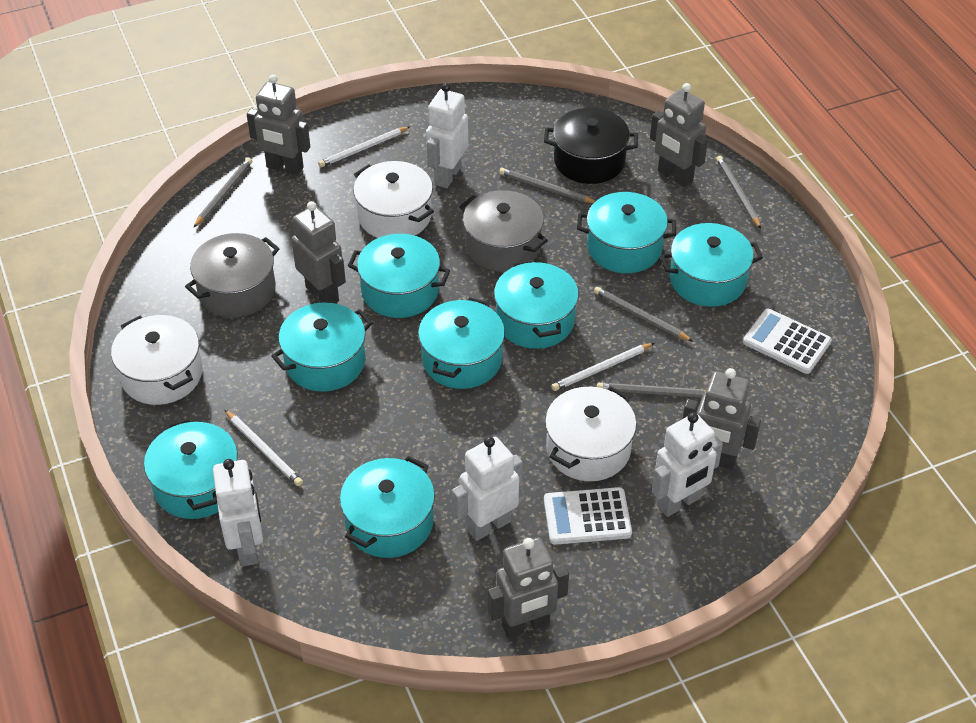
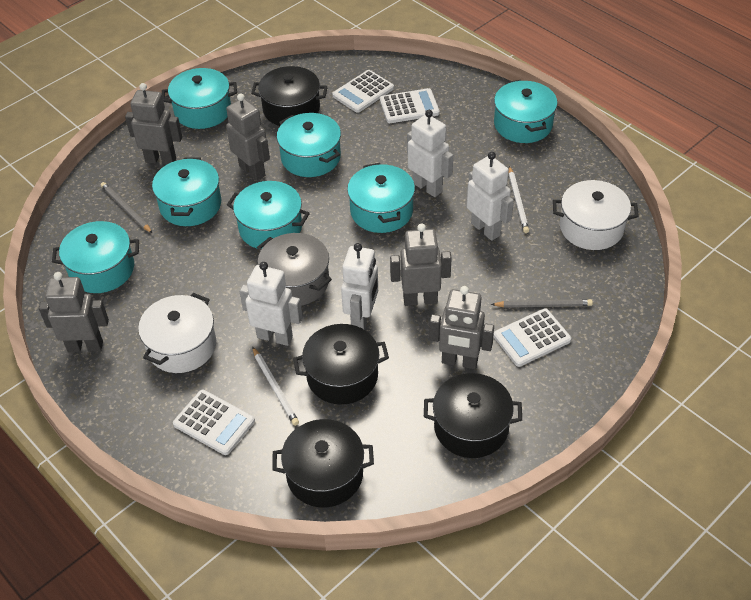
black pot: 1 -> 4
grey pencil: 5 -> 2
grey pot: 2 -> 1
turquoise pot: 8 -> 7
white calculator: 2 -> 4
white pencil: 3 -> 2
white pot: 3 -> 2

